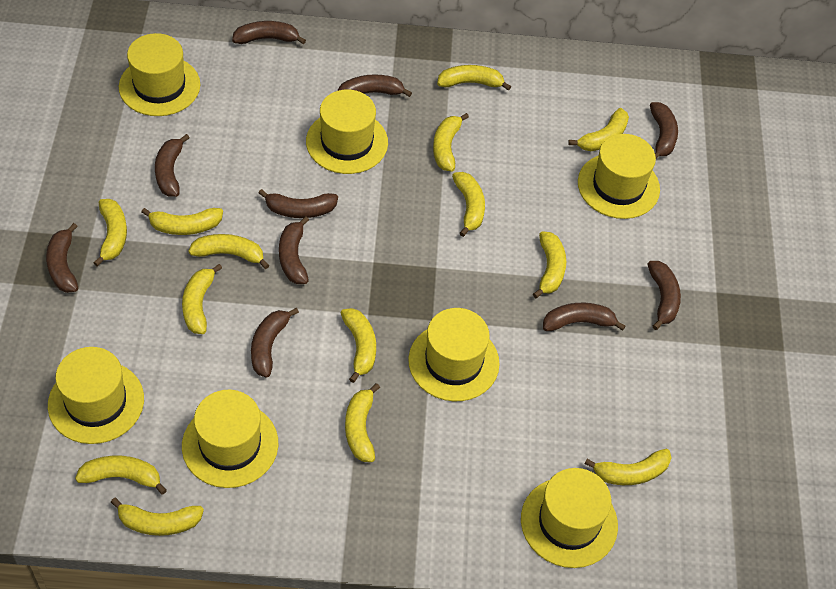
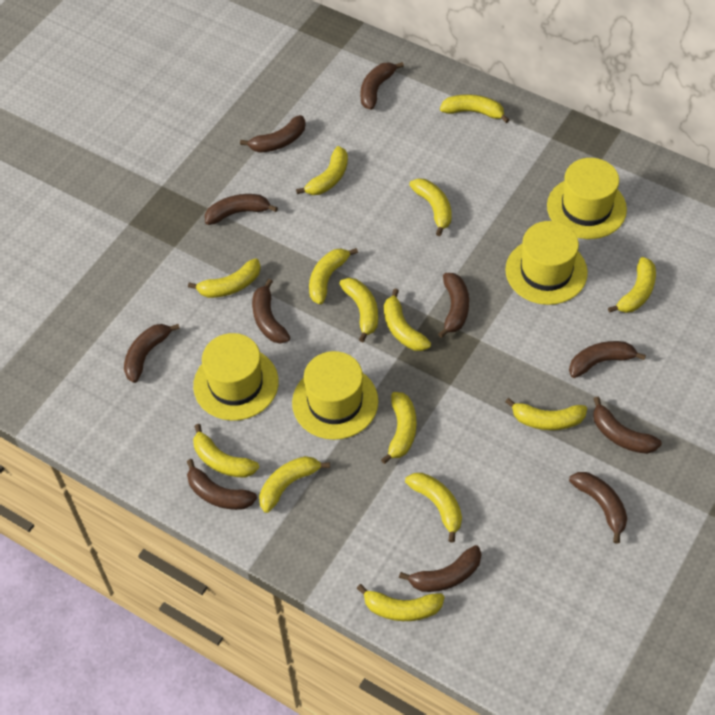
brown banana: 10 -> 11
yellow hat: 7 -> 4

